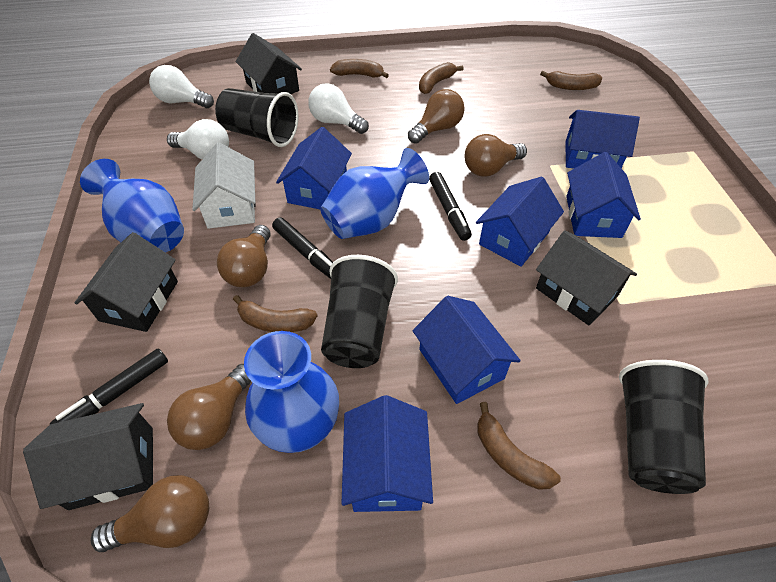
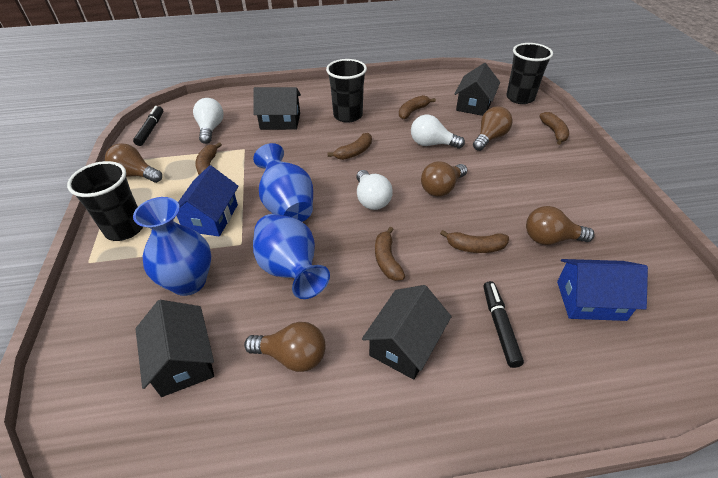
black marker: 3 -> 2
blue house: 6 -> 2
brown banana: 5 -> 6
white house: 1 -> 0

